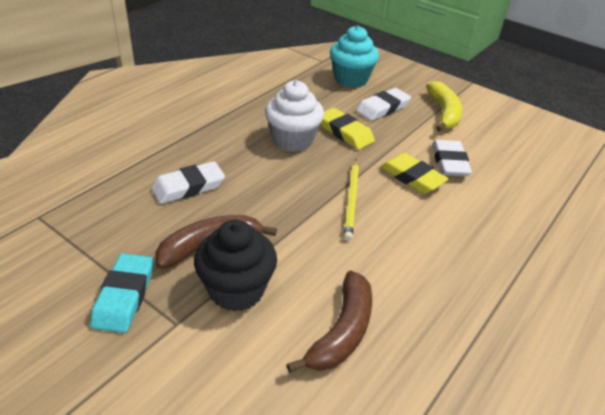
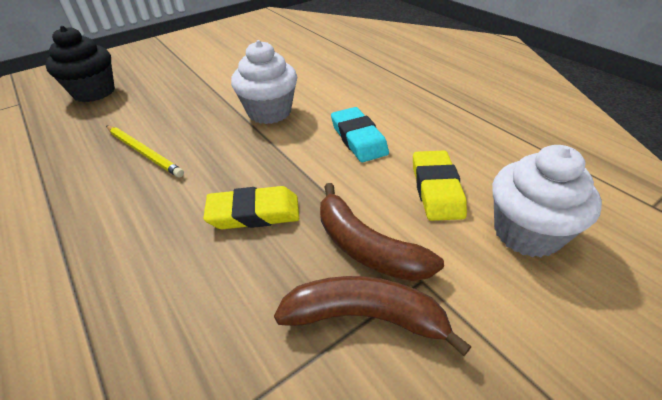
turquoise cupcake: 1 -> 0
white cupcake: 1 -> 2
white eraser: 3 -> 0
yellow banana: 1 -> 0

